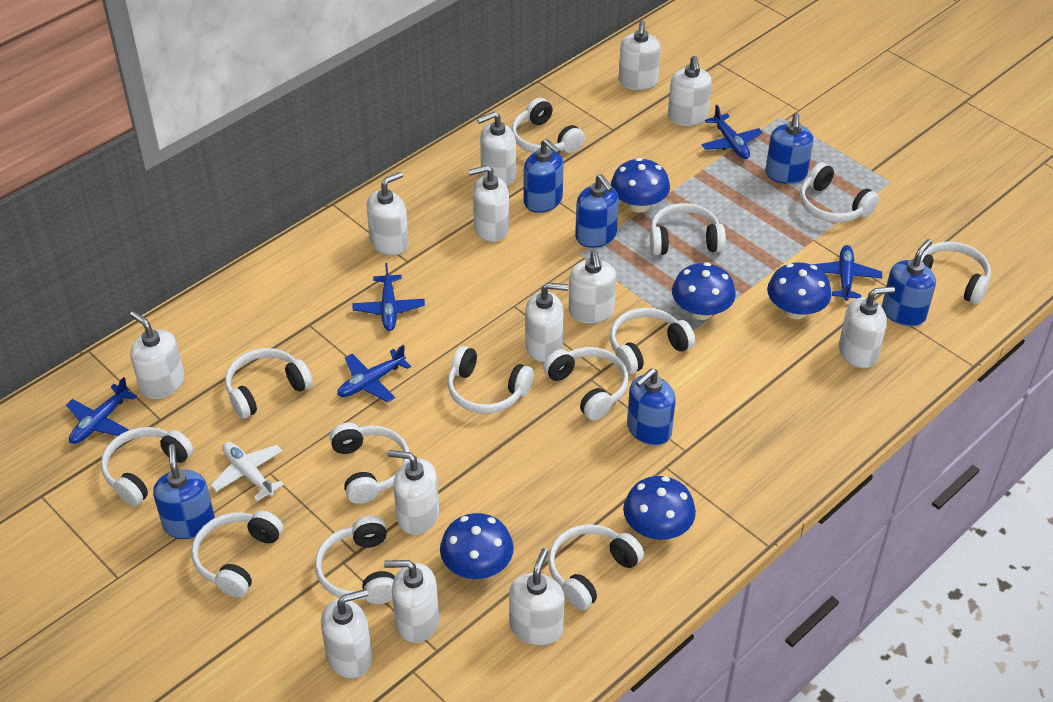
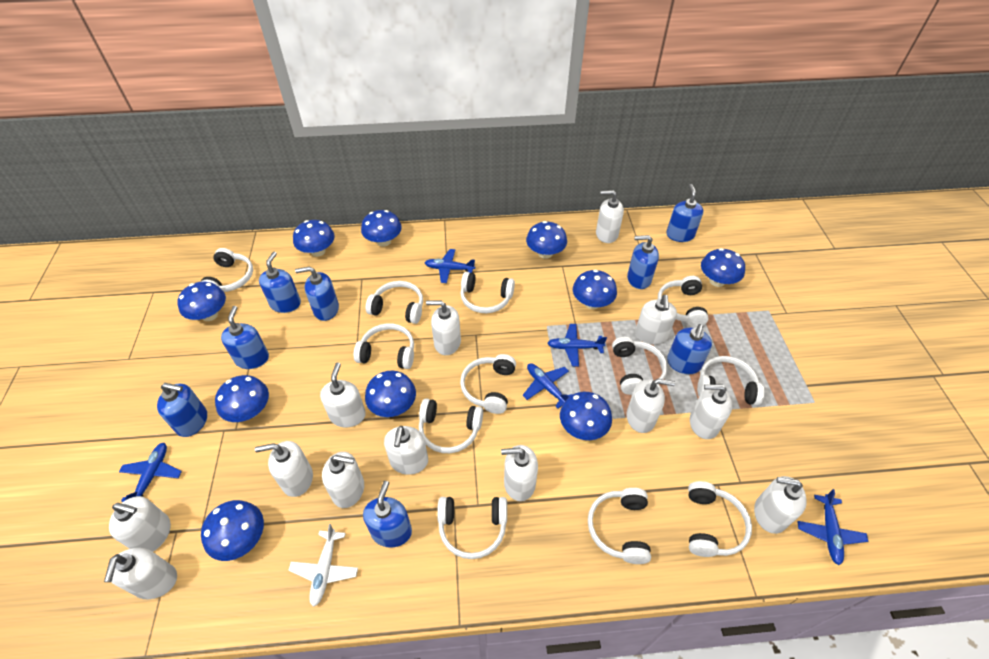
blue mushroom: 5 -> 10
blue soap dispenser: 6 -> 8
white headphones: 13 -> 12

